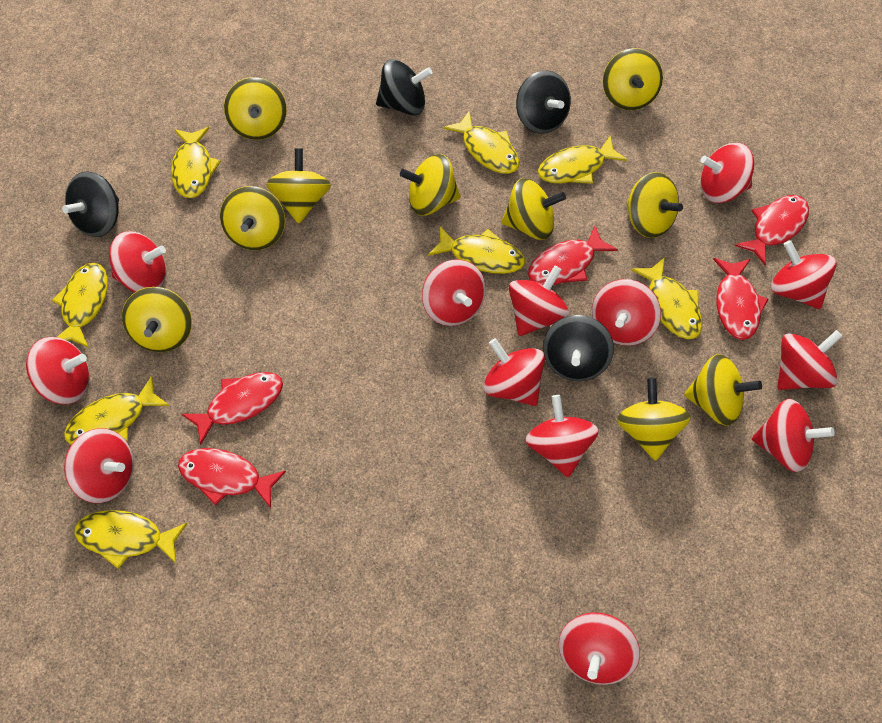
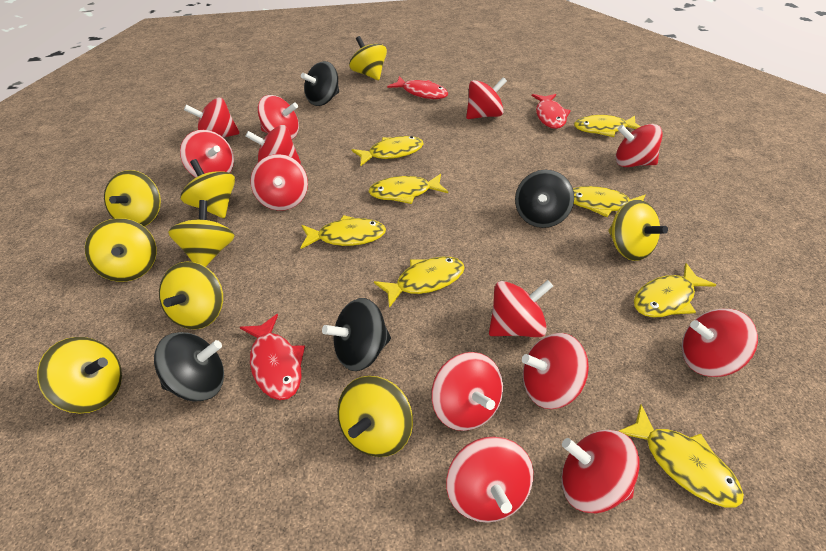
red fish: 5 -> 3
yellow spinning top: 10 -> 9

